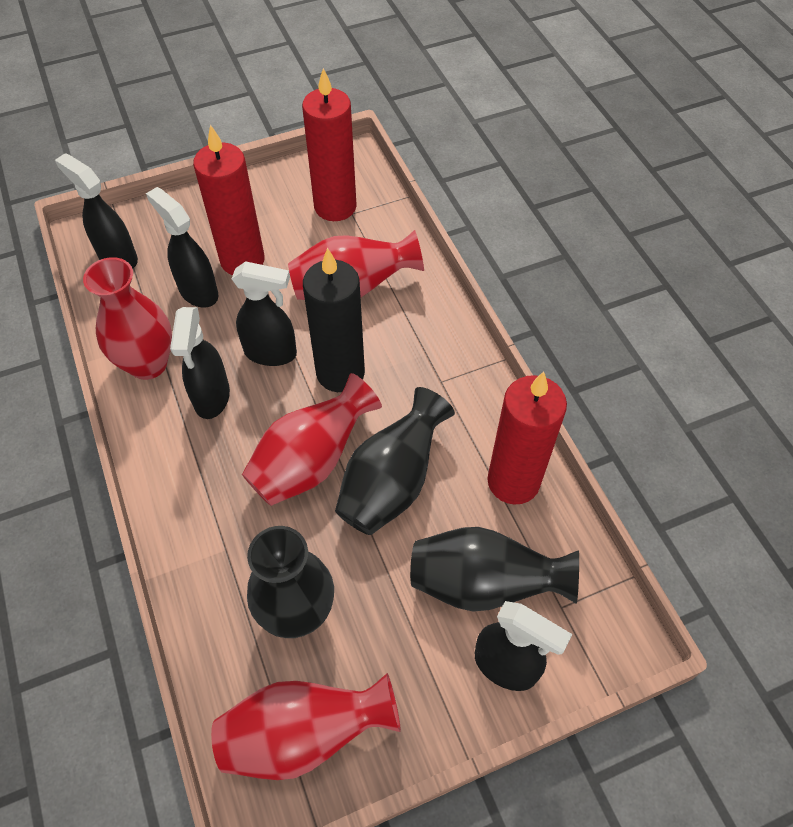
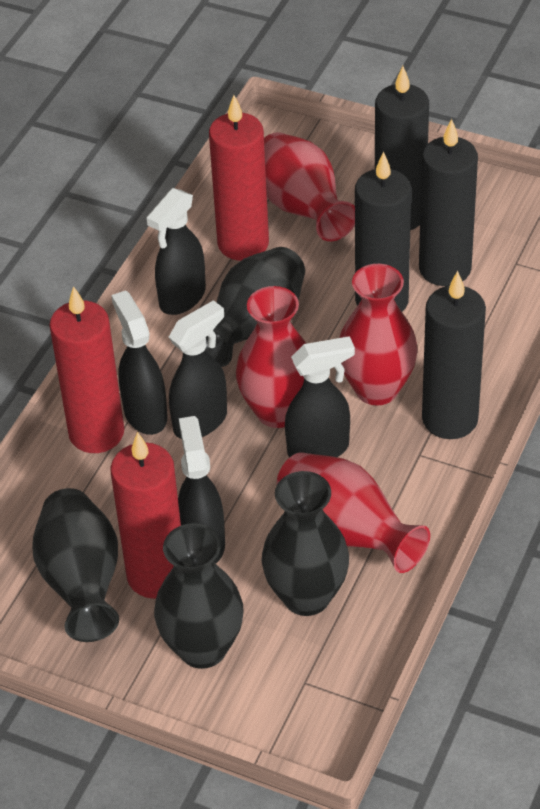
black candle: 1 -> 4
black vase: 3 -> 4

